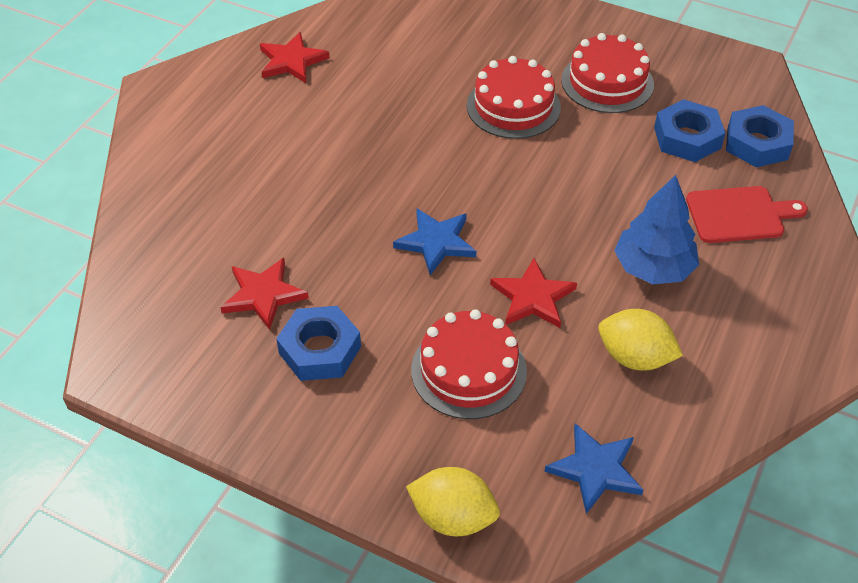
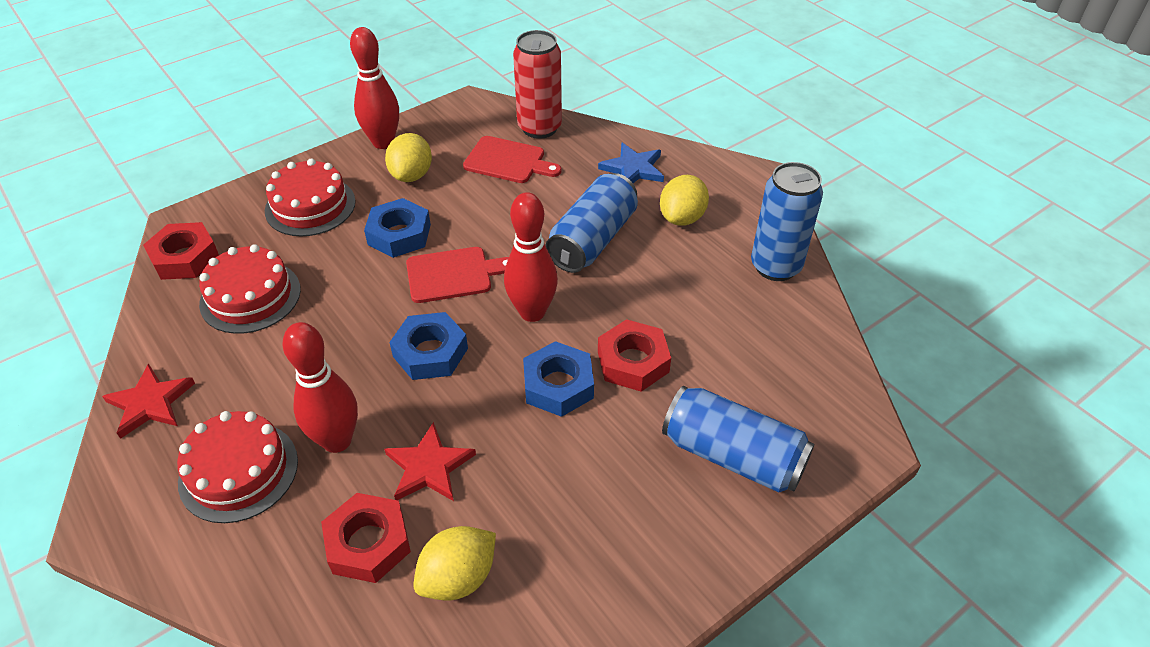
blue can: 0 -> 3
blue star: 2 -> 1
blue tree: 1 -> 0
red bowling pin: 0 -> 3
red can: 0 -> 1
red cutting board: 1 -> 2
red nut: 0 -> 3
red star: 3 -> 2
yellow lemon: 2 -> 3

